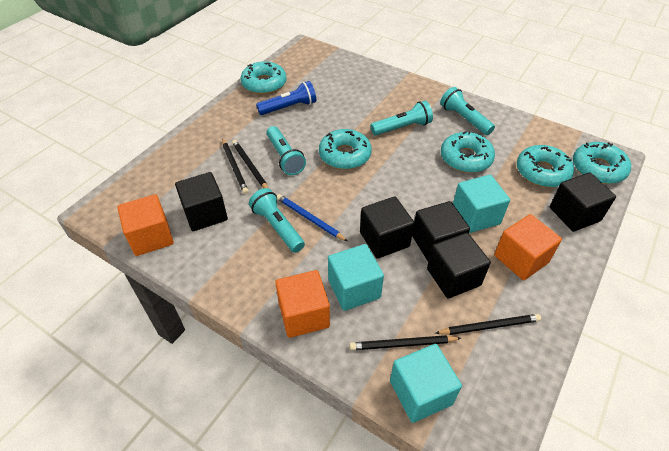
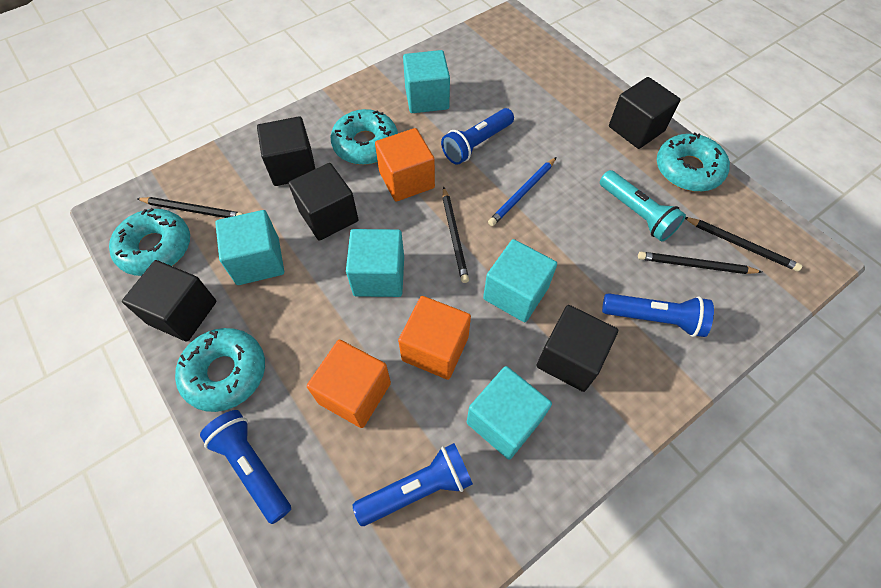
blue flashlight: 1 -> 4
turquoise cube: 3 -> 5
turquoise donut: 5 -> 4
turquoise flashlight: 4 -> 1

